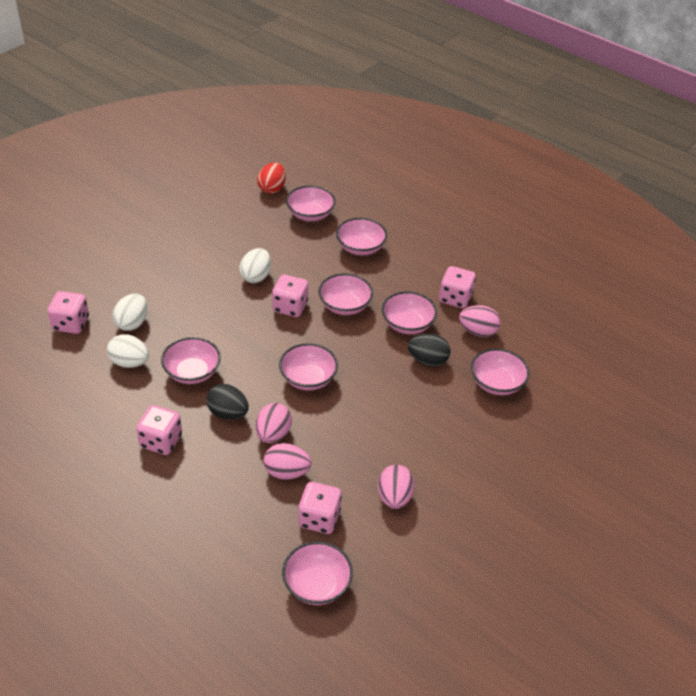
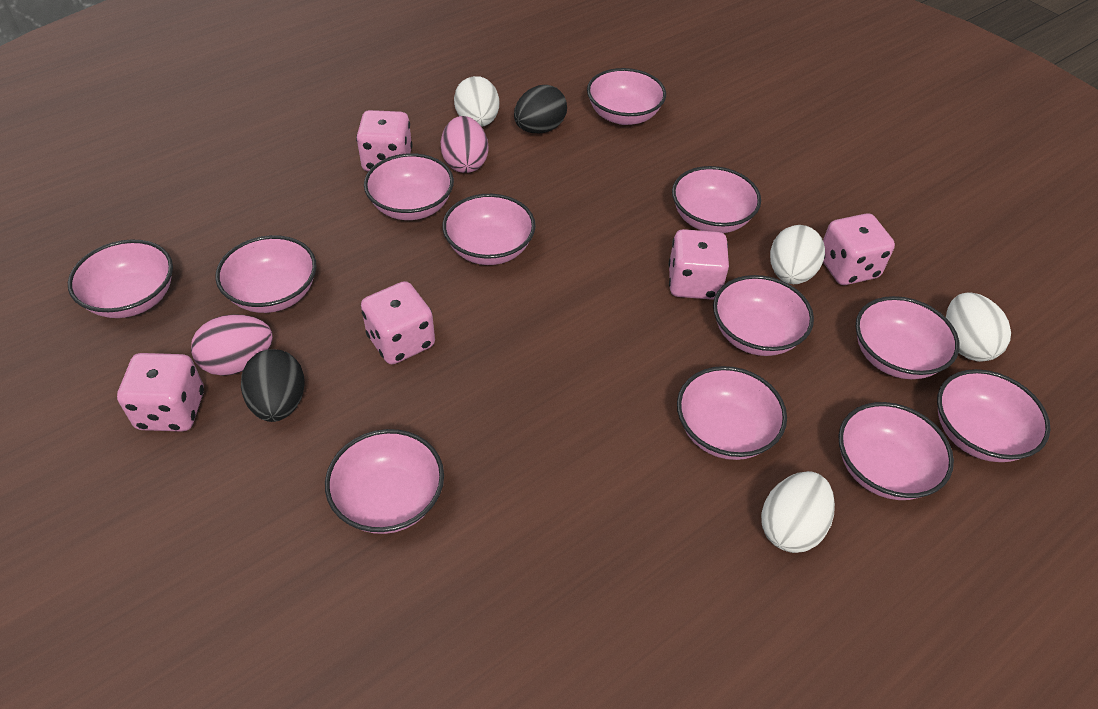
pink bowl: 8 -> 12
pink egg: 4 -> 2
red egg: 1 -> 0
white egg: 3 -> 4

